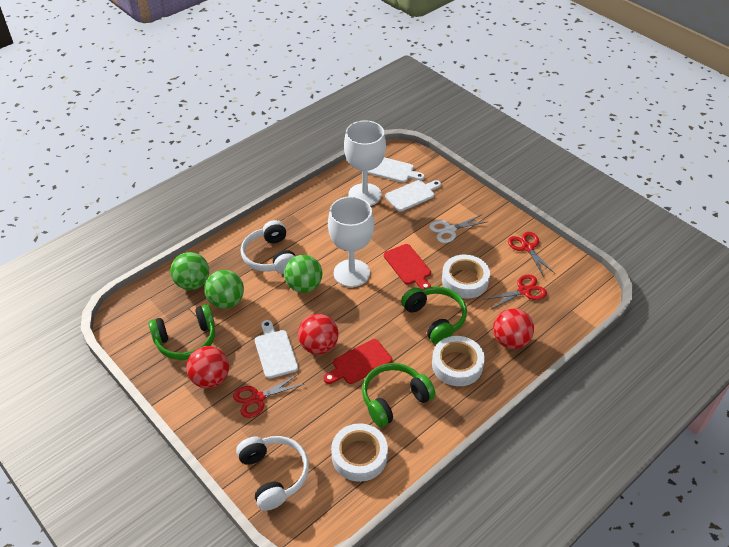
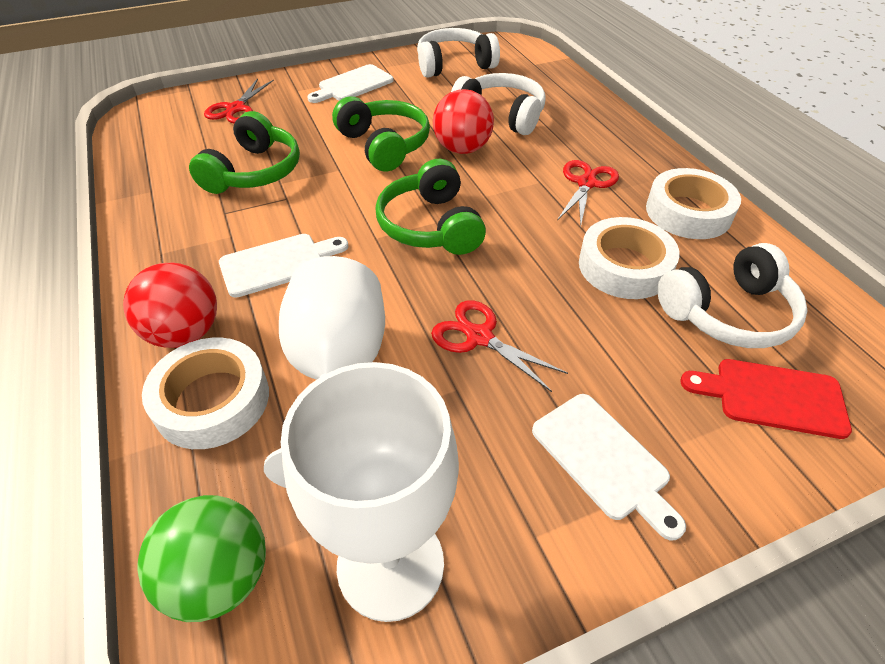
green ball: 3 -> 1
red ball: 3 -> 2
red cutting board: 2 -> 1
white headphones: 2 -> 3
white scissors: 1 -> 0

